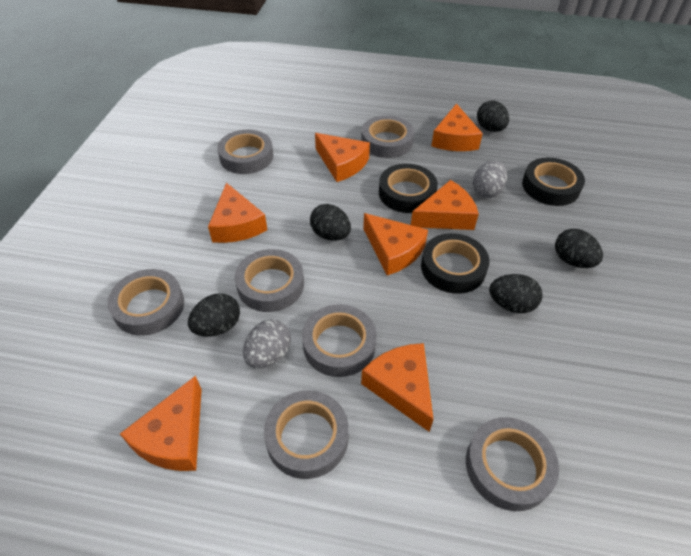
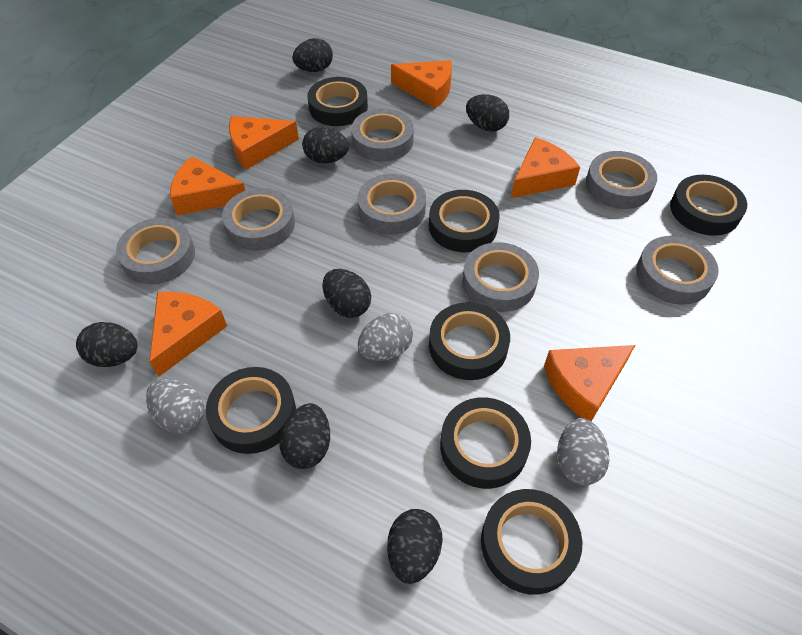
black egg: 5 -> 7
black tape: 3 -> 7
grey egg: 2 -> 3
orange cheese: 7 -> 6

